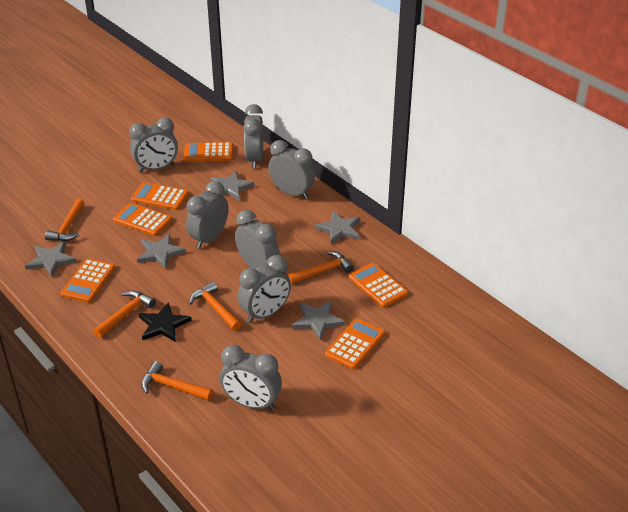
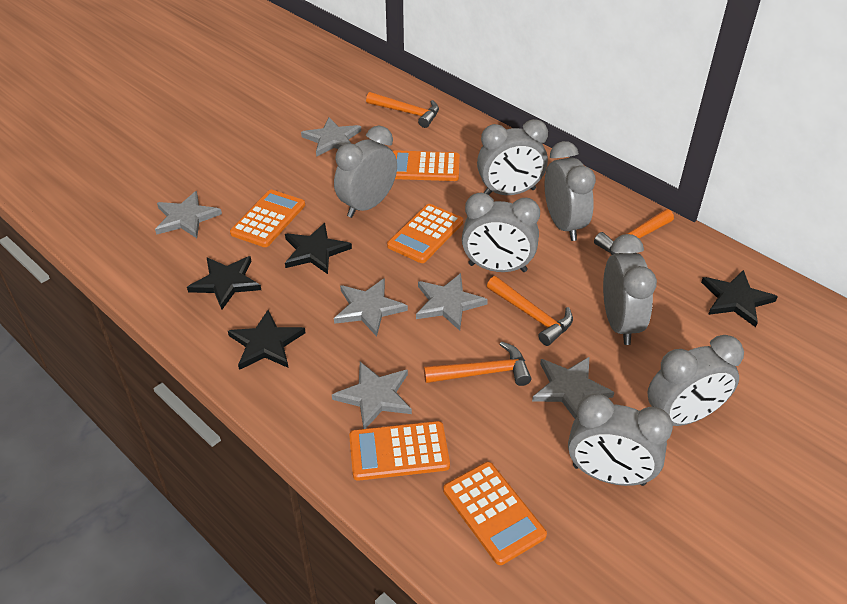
black star: 1 -> 4
grey star: 5 -> 6
orange calculator: 6 -> 5
orange hammer: 5 -> 4

